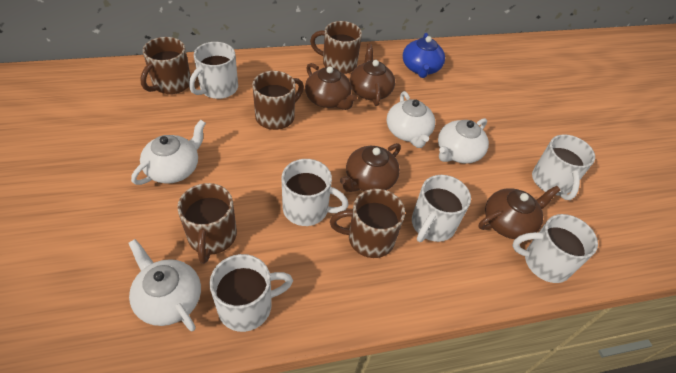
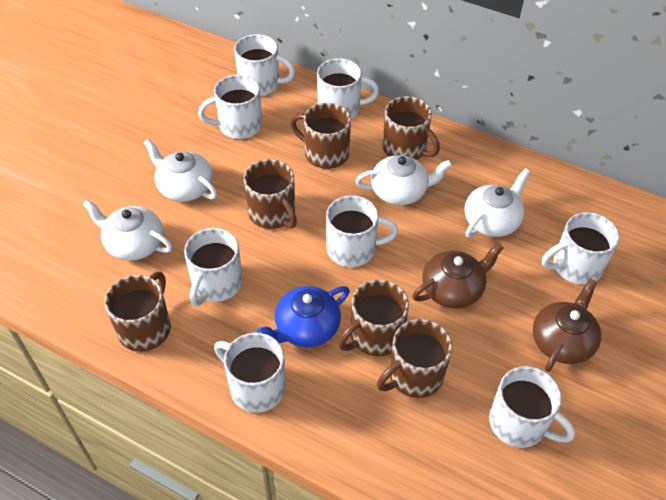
brown mug: 5 -> 6
brown teapot: 4 -> 2
white mug: 6 -> 8

